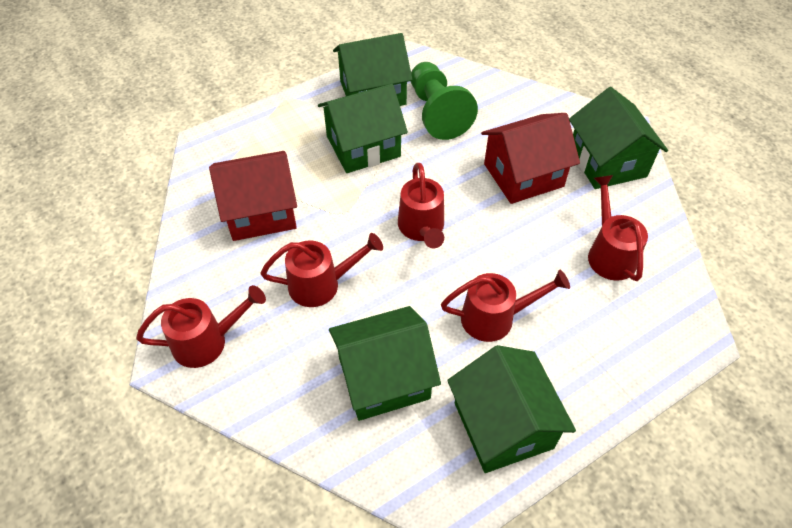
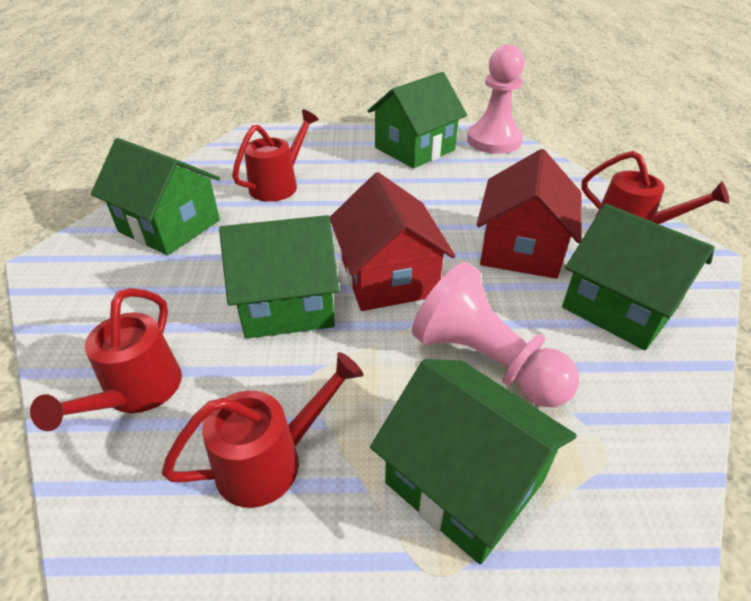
green pawn: 1 -> 0
pink pawn: 0 -> 2
red watering can: 5 -> 4

